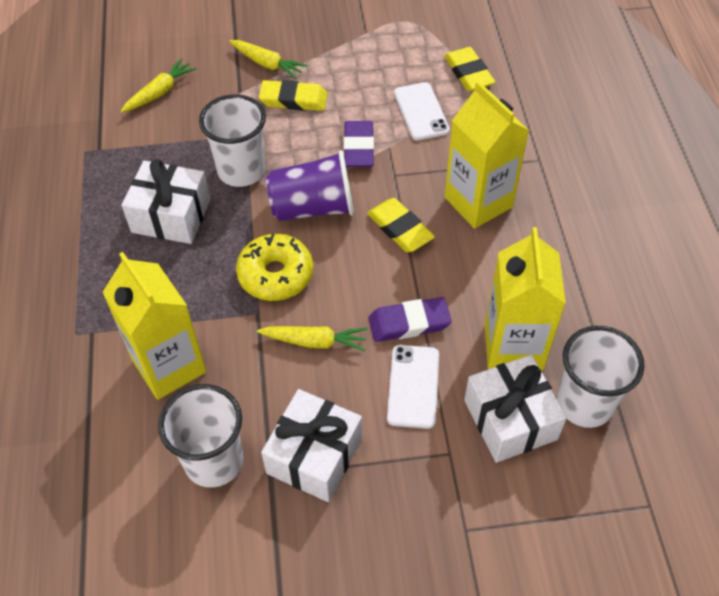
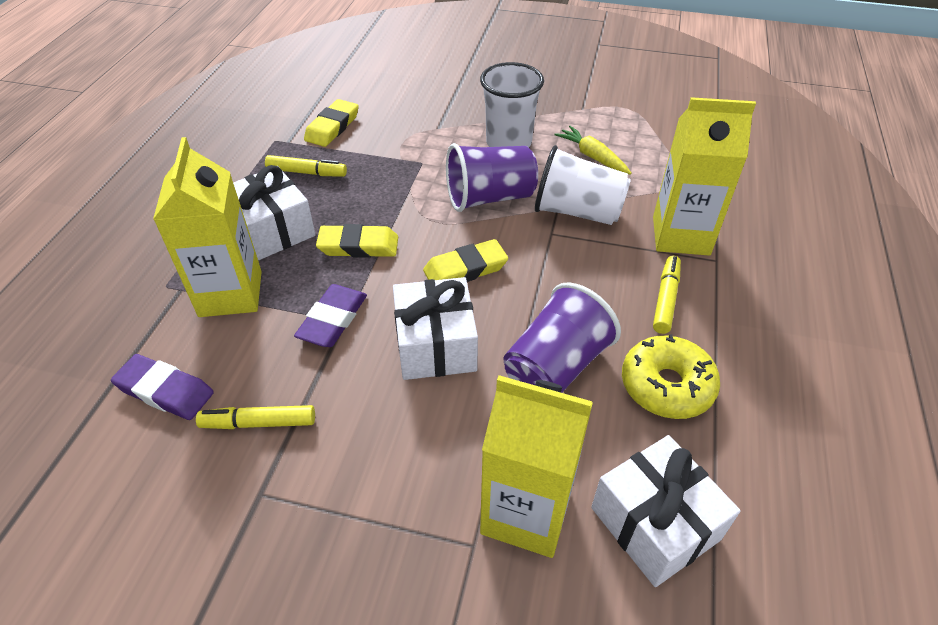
purple cup: 1 -> 2
white cup: 3 -> 2
white phone: 2 -> 0
yellow carrot: 3 -> 1
yellow marker: 0 -> 3

